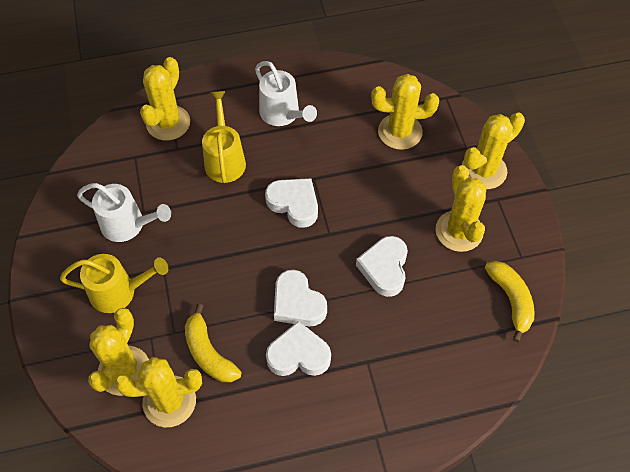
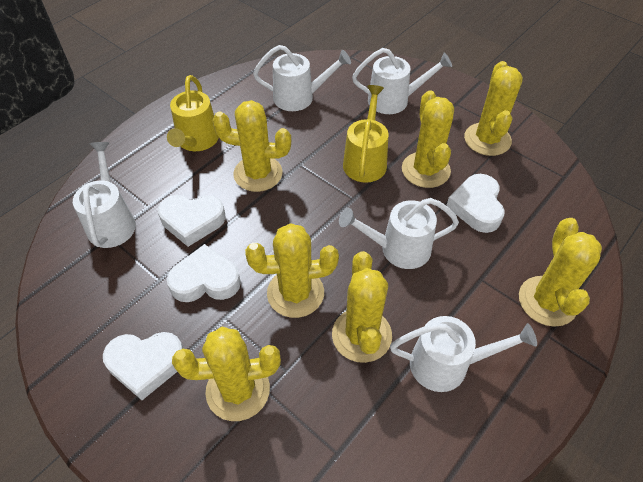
white watering can: 2 -> 5
yellow banana: 2 -> 0
yellow cactus: 6 -> 7

